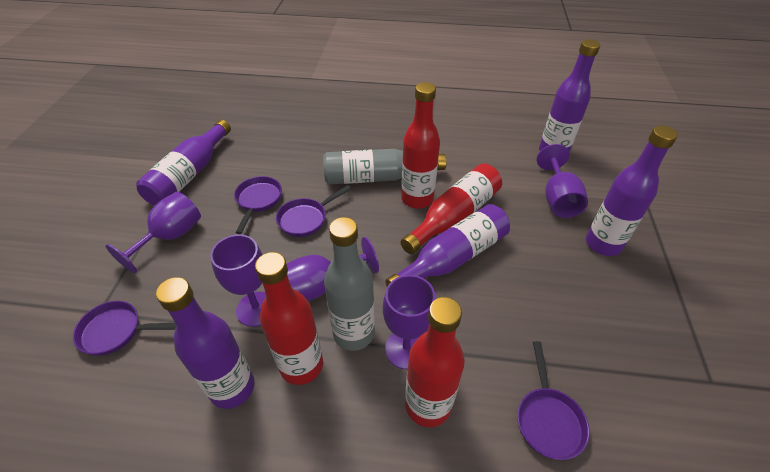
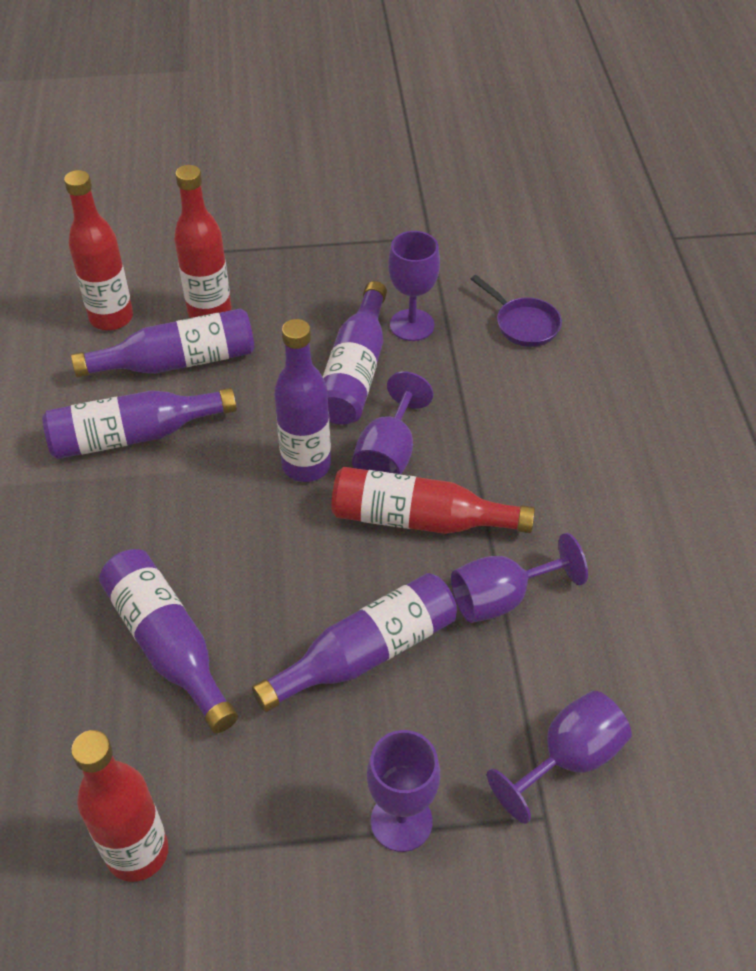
grey bottle: 2 -> 0
purple bottle: 5 -> 6
purple pan: 4 -> 1

